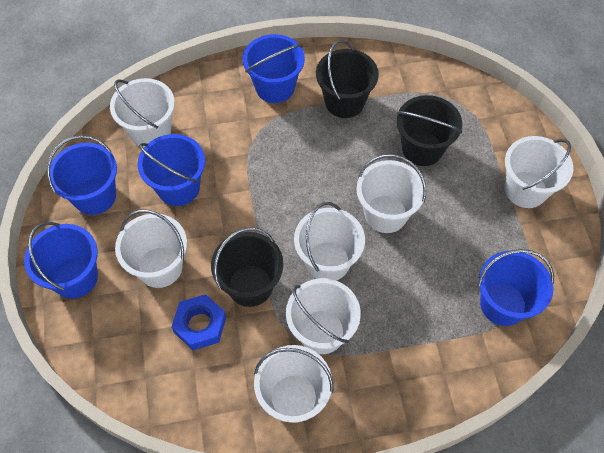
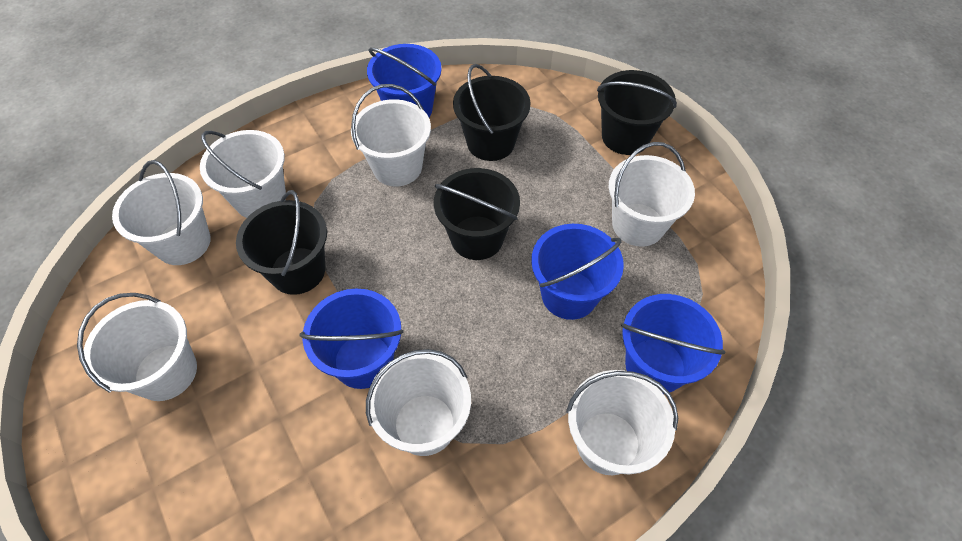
black bucket: 3 -> 4
blue bucket: 5 -> 4
blue nut: 1 -> 0

